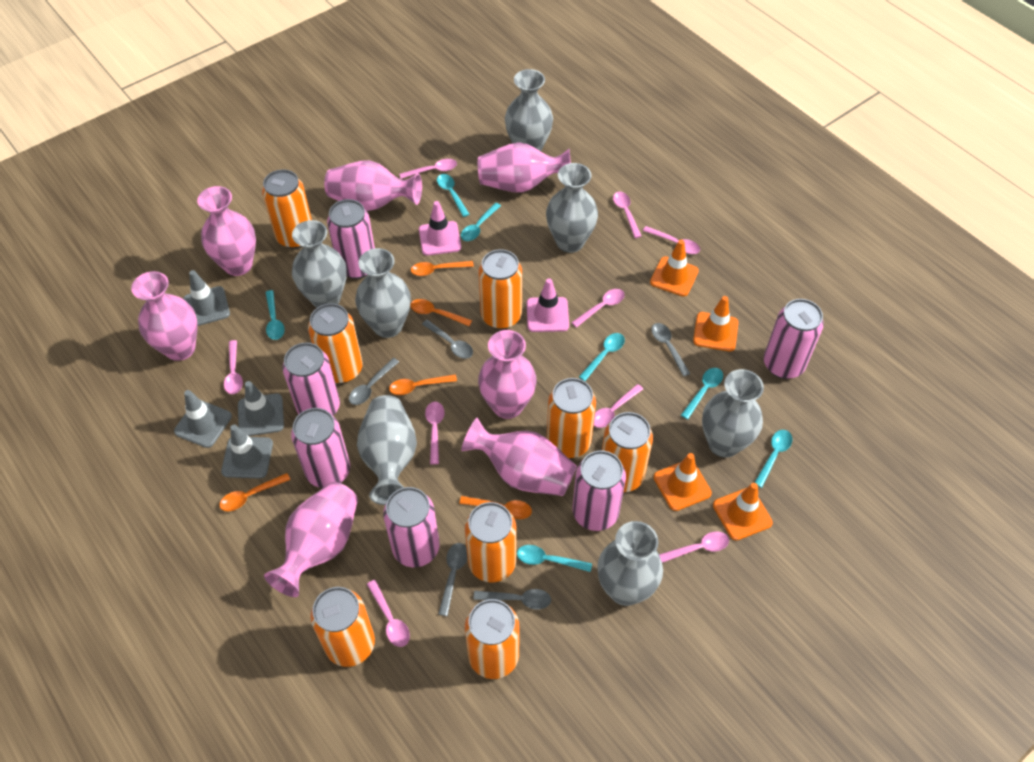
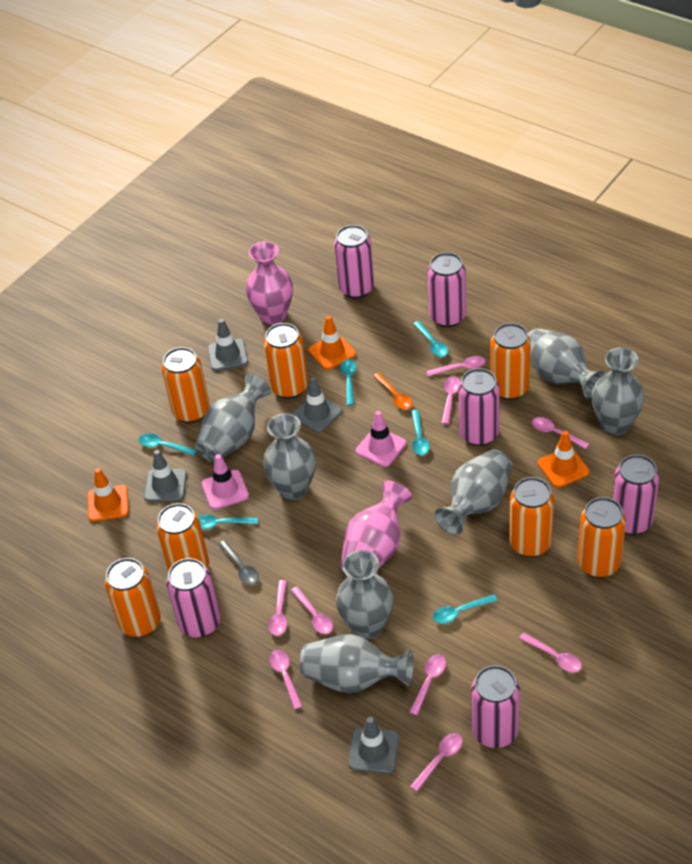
grey spoon: 5 -> 1
orange can: 8 -> 7
orange spoon: 5 -> 1
orange traffic cone: 4 -> 3
pink vase: 7 -> 2
turquoise spoon: 7 -> 6

